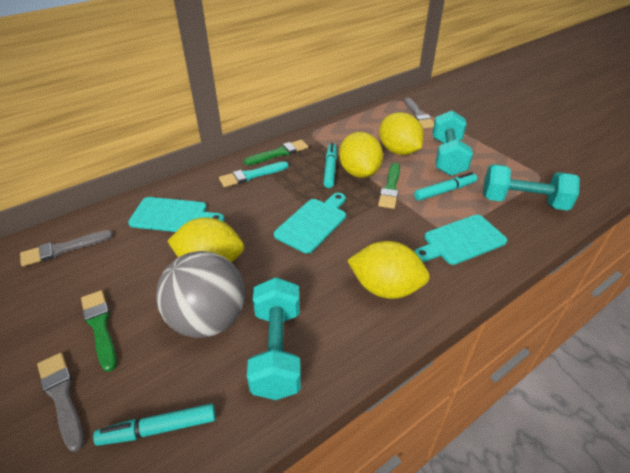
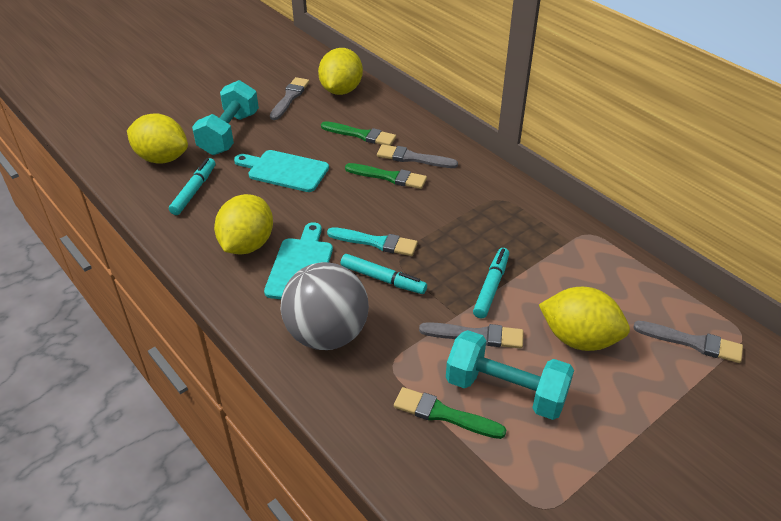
grey brush: 3 -> 4
turquoise cutting board: 3 -> 2
turquoise dumbbell: 3 -> 2

